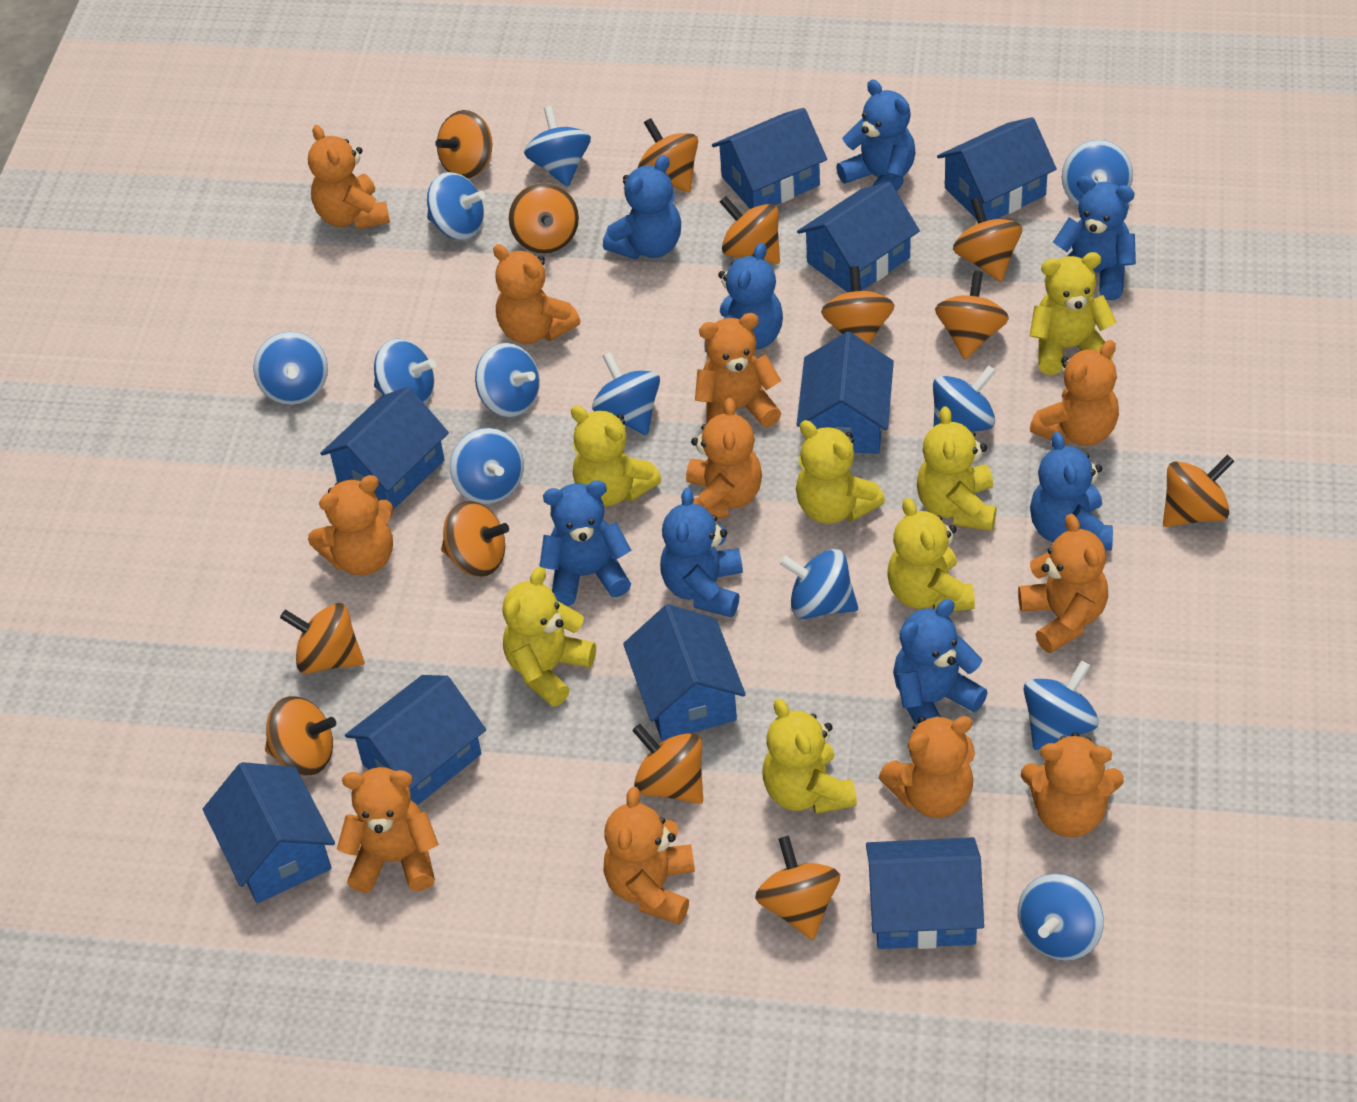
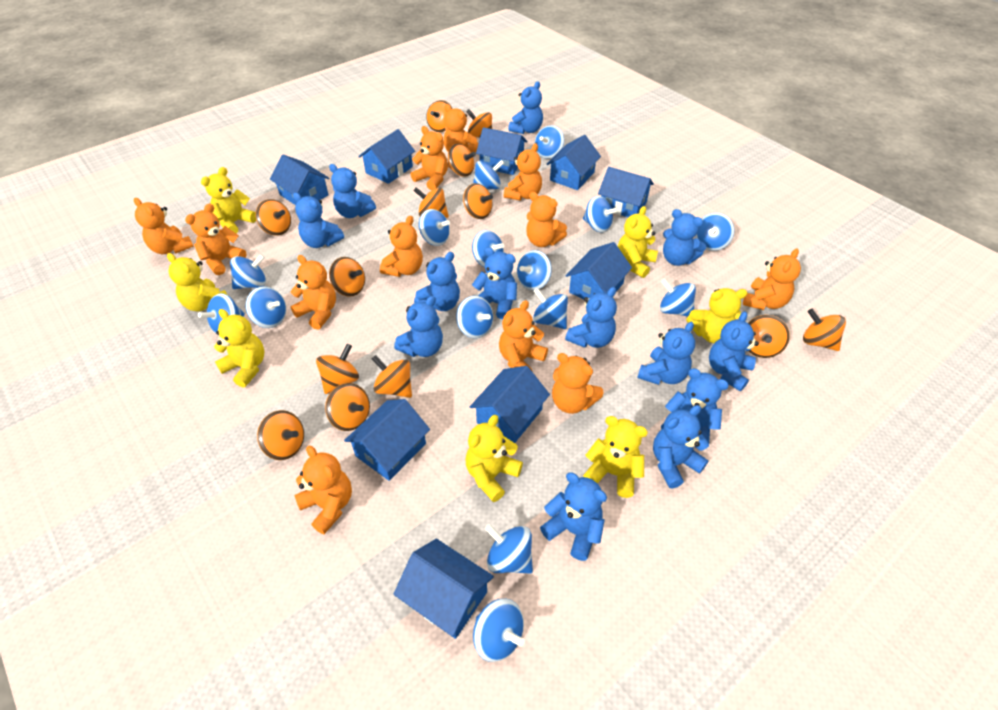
blue spinning top: 12 -> 15
blue teddy bear: 8 -> 13
orange teddy bear: 11 -> 12

